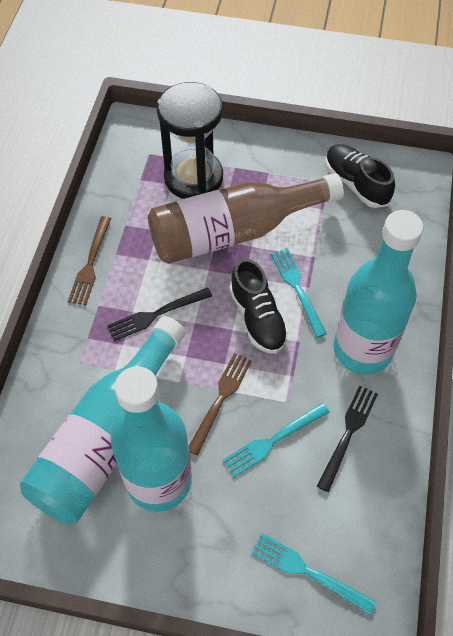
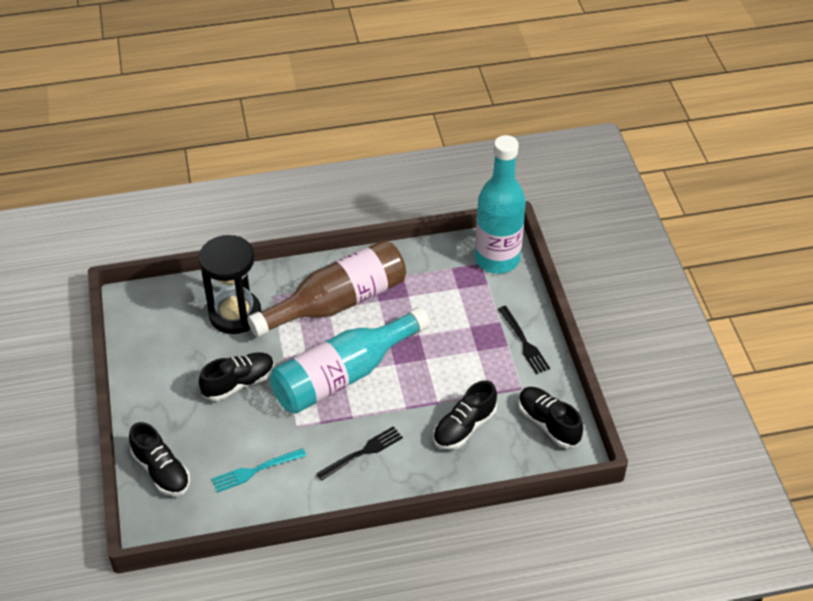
black shoe: 2 -> 4
brown fork: 2 -> 0
turquoise bottle: 3 -> 2
turquoise fork: 3 -> 1

